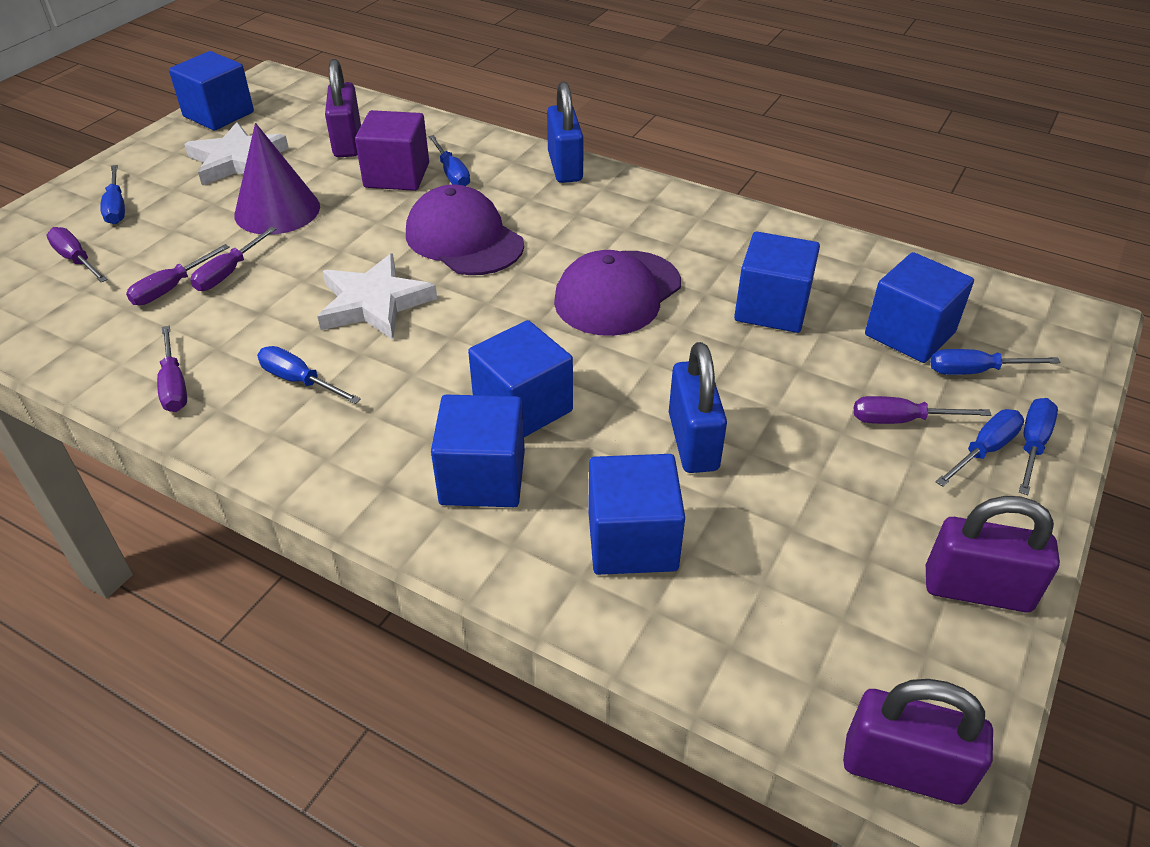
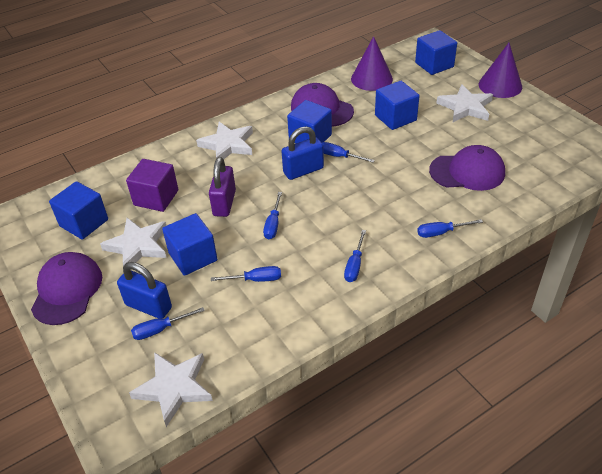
blue cube: 6 -> 5
purple cap: 2 -> 3
purple cone: 1 -> 2
purple padlock: 3 -> 1
purple screwdriver: 5 -> 0
white star: 2 -> 4

